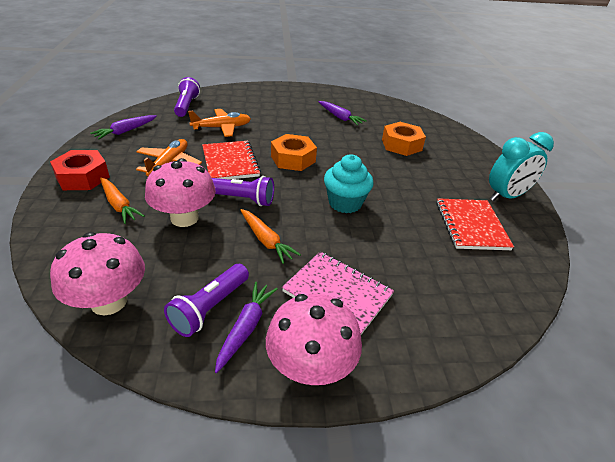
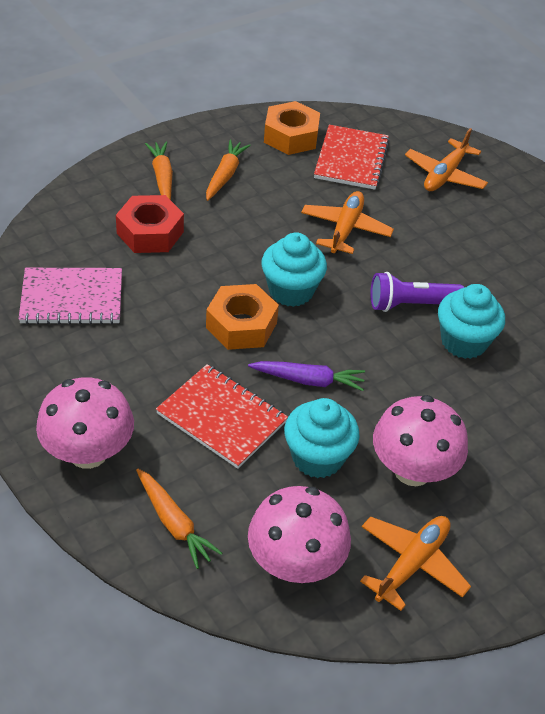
orange carrot: 2 -> 3
orange plane: 2 -> 3
purple carrot: 3 -> 1
purple flashlight: 3 -> 1
turquoise clock: 1 -> 0
turquoise cupcake: 1 -> 3

